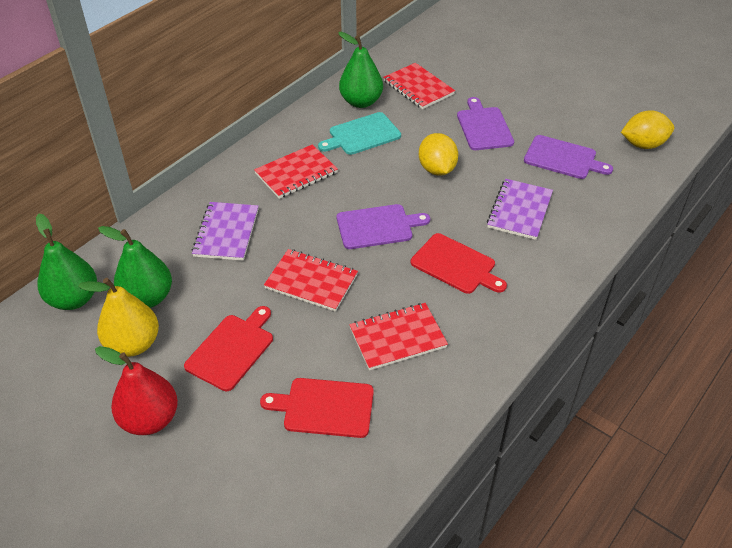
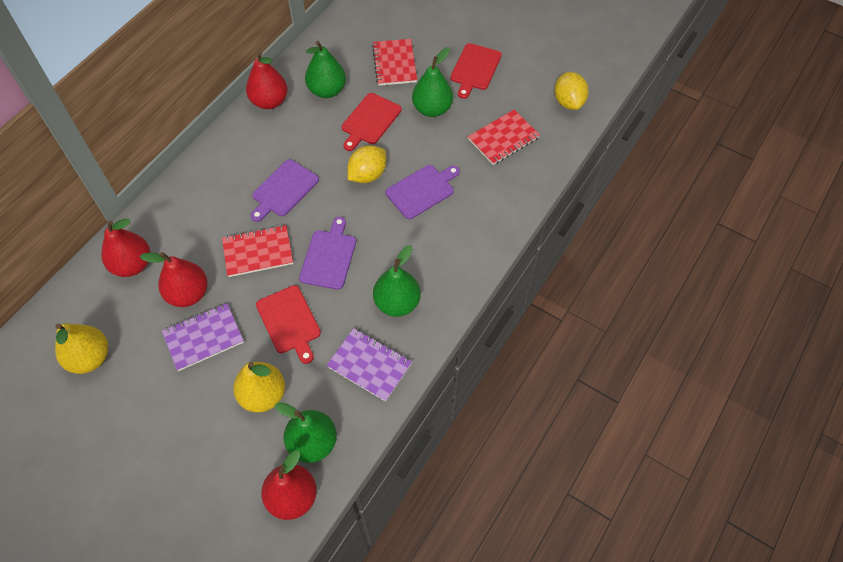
green pear: 3 -> 4
red notebook: 4 -> 3
red pear: 1 -> 4
turquoise cutting board: 1 -> 0
yellow pear: 1 -> 2

